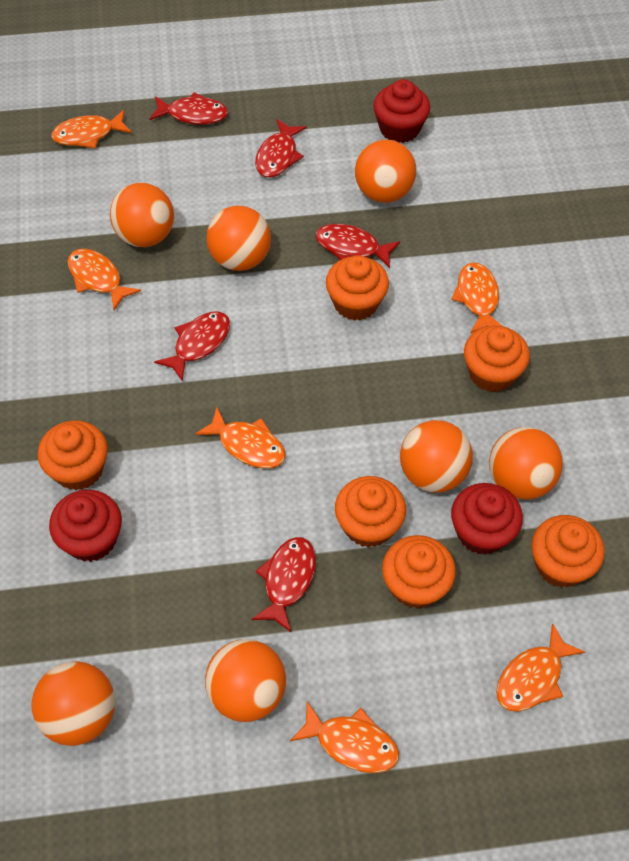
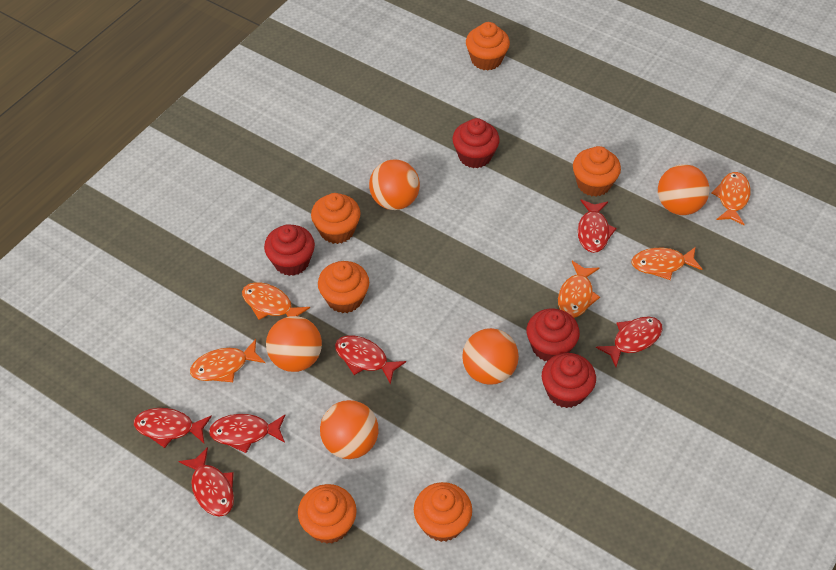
orange ball: 7 -> 5
orange fish: 6 -> 5
red cupcake: 3 -> 4
red fish: 5 -> 6

